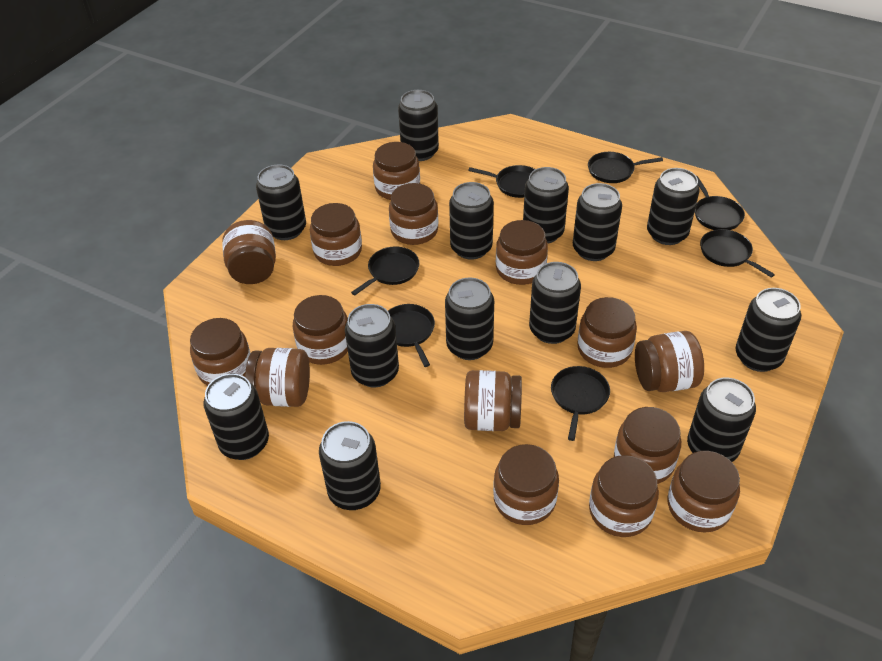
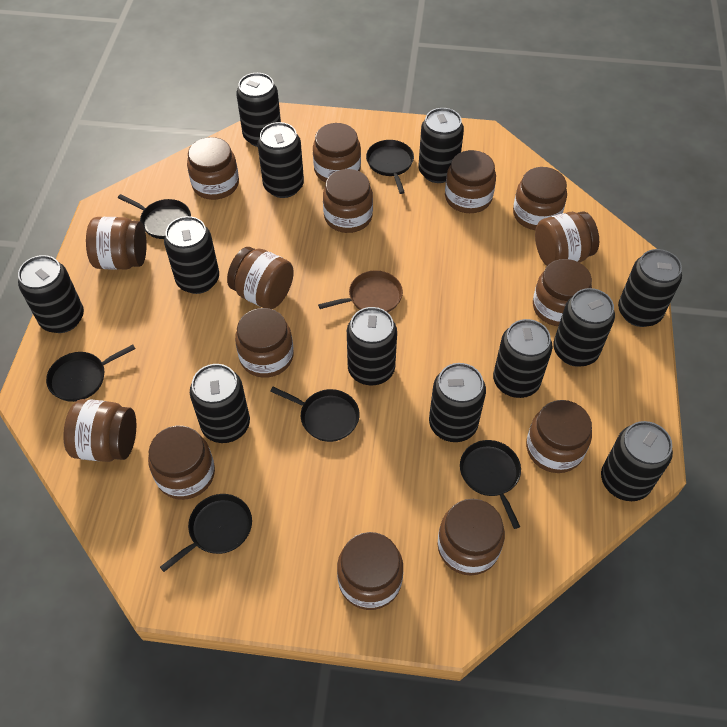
black can: 13 -> 12
black pan: 7 -> 6
brown pan: 0 -> 1

